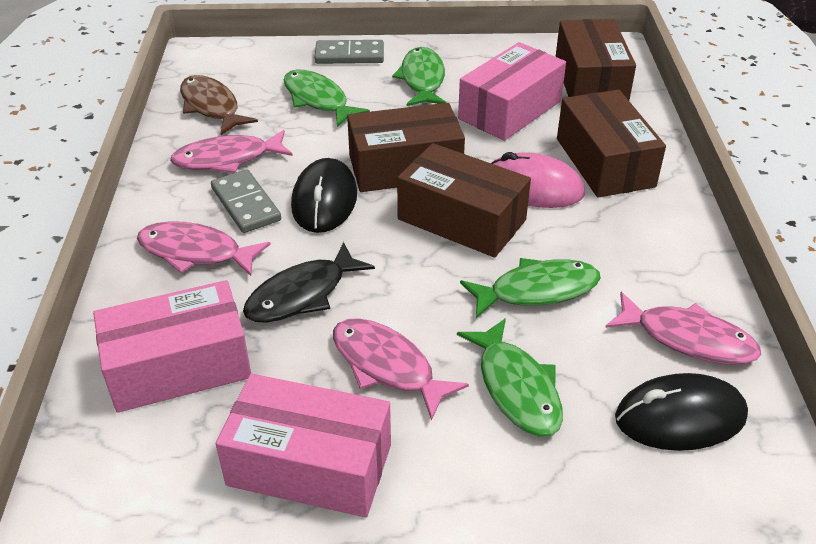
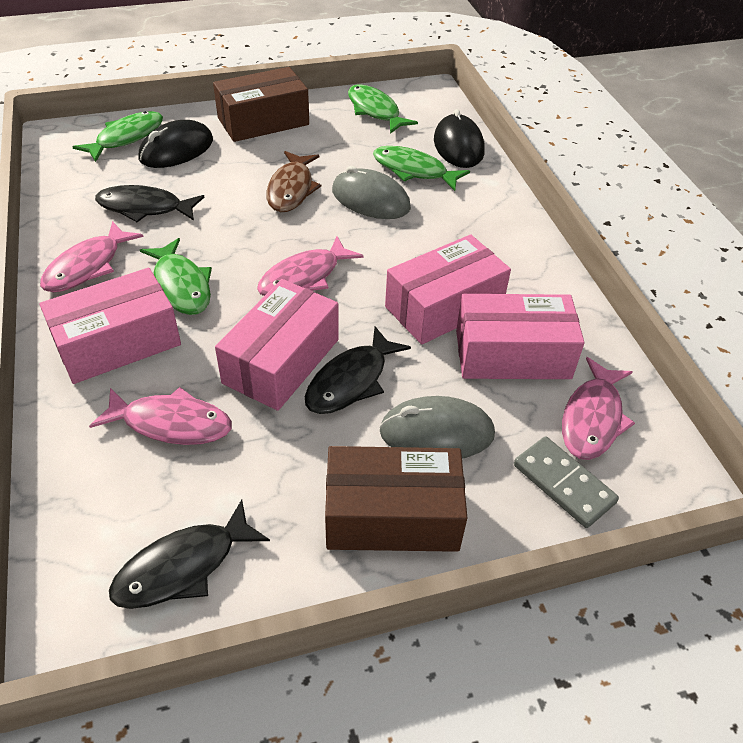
black fish: 1 -> 3
brown box: 4 -> 2
grey domino: 2 -> 1
grey mouse: 0 -> 2
pink box: 3 -> 4
pink mouse: 1 -> 0

